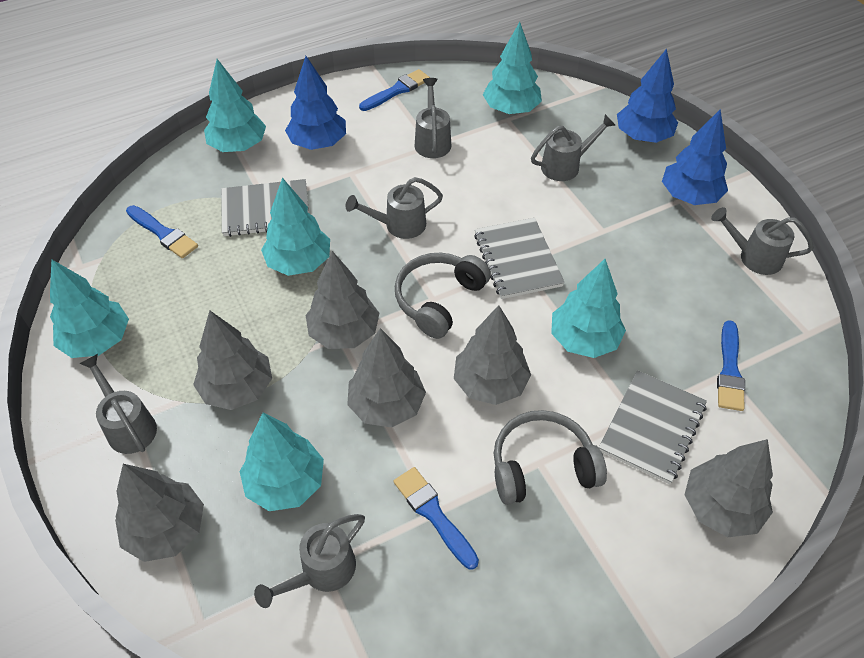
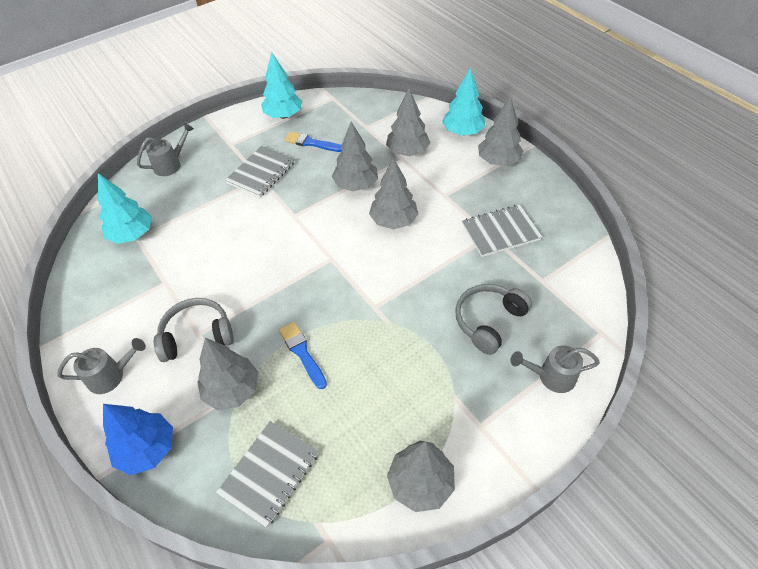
blue brush: 4 -> 2
blue tree: 3 -> 1
grey watering can: 6 -> 3
turquoise tree: 6 -> 3

